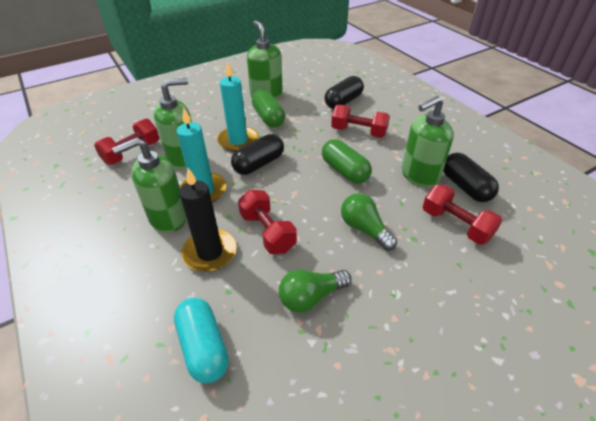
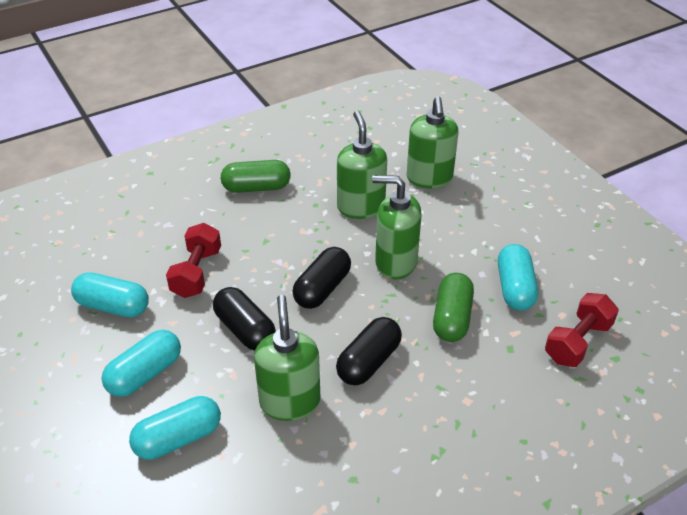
black candle: 1 -> 0
green light bulb: 2 -> 0
red dumbbell: 4 -> 2
turquoise candle: 2 -> 0
turquoise capsule: 1 -> 4

